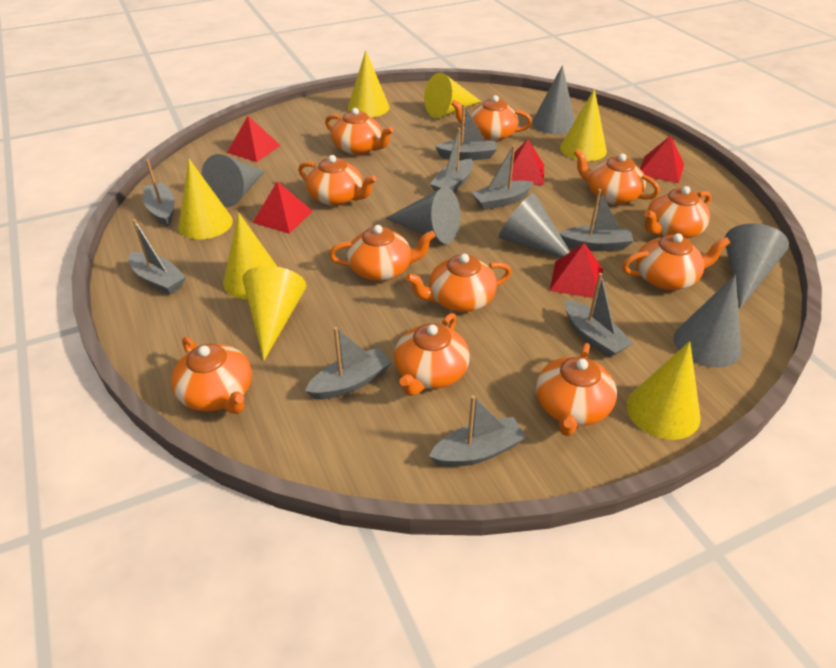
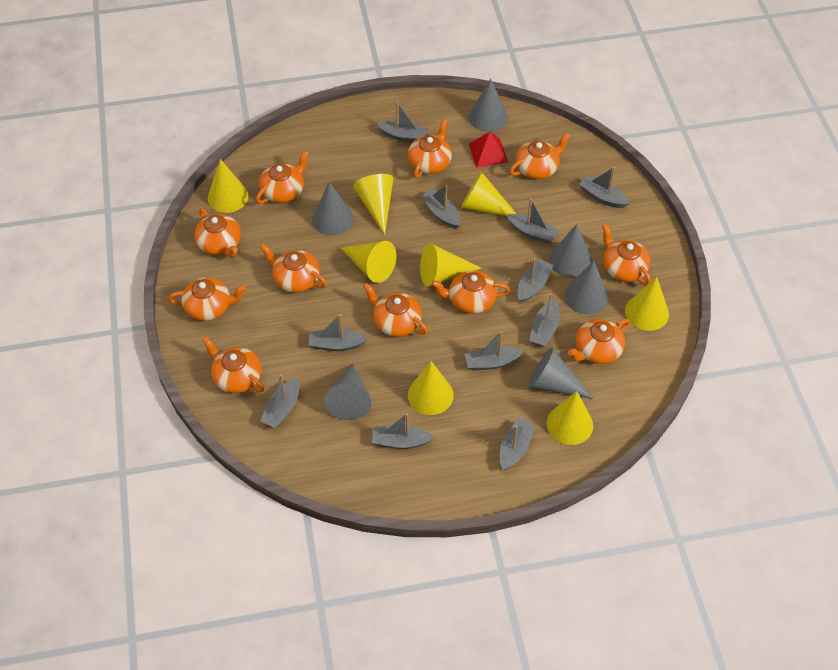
grey boat: 9 -> 11
red pyramid: 5 -> 1
yellow cone: 7 -> 8

